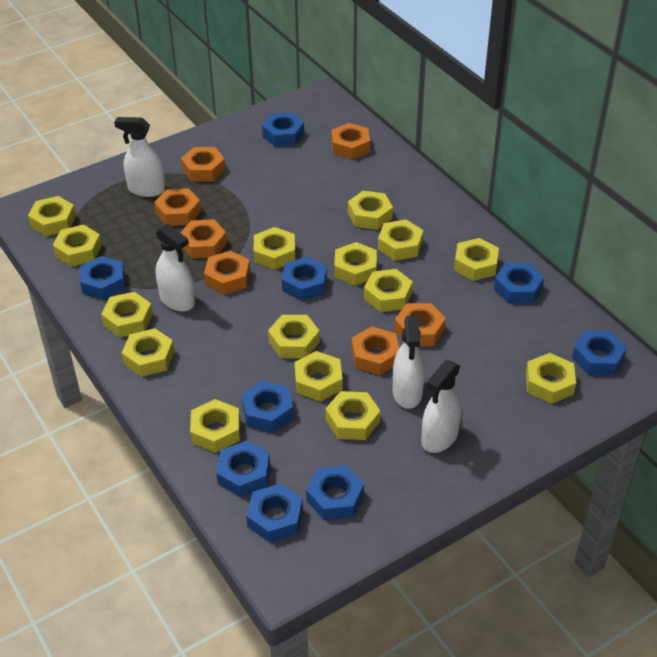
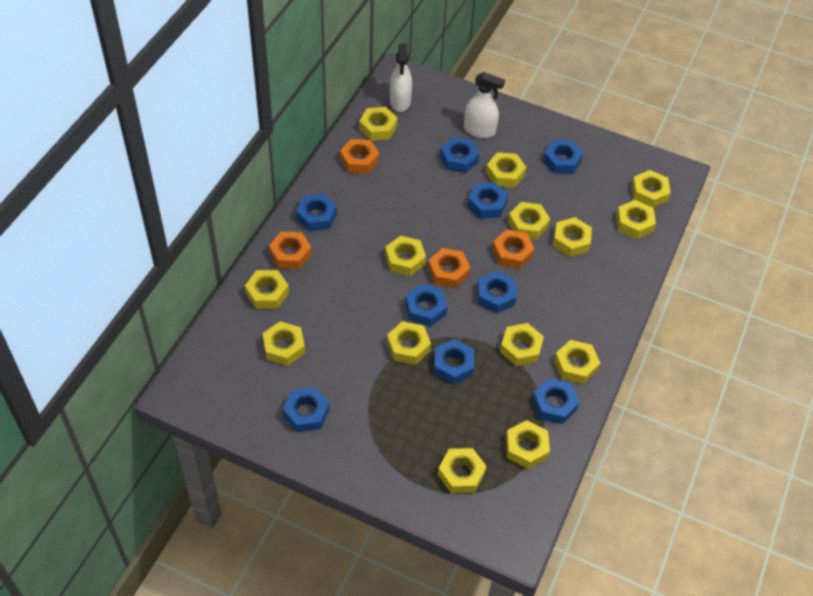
orange nut: 7 -> 4
white spray bottle: 4 -> 2
yellow nut: 15 -> 14

